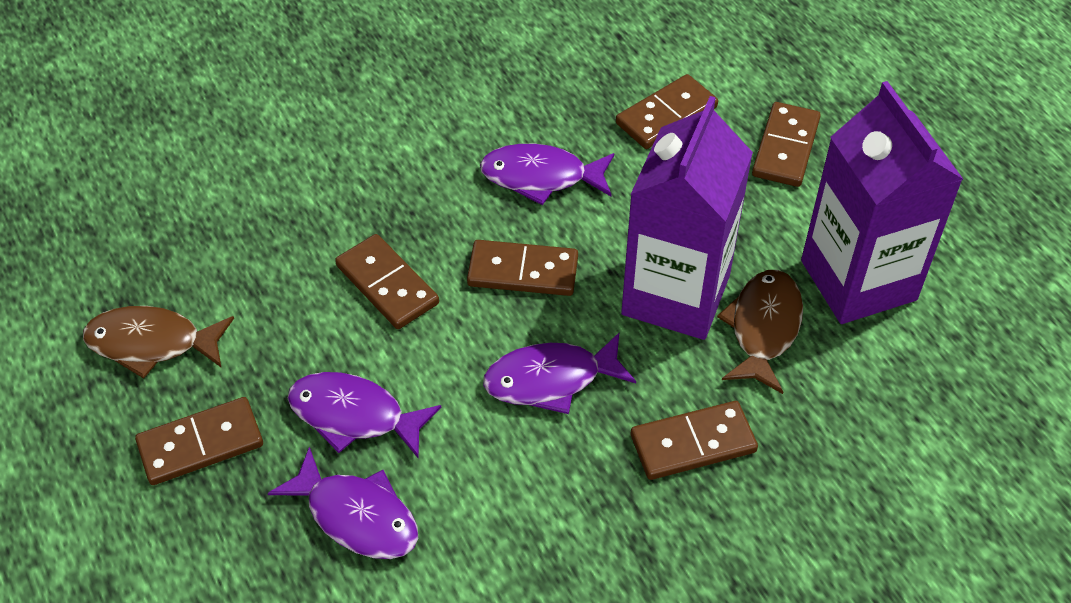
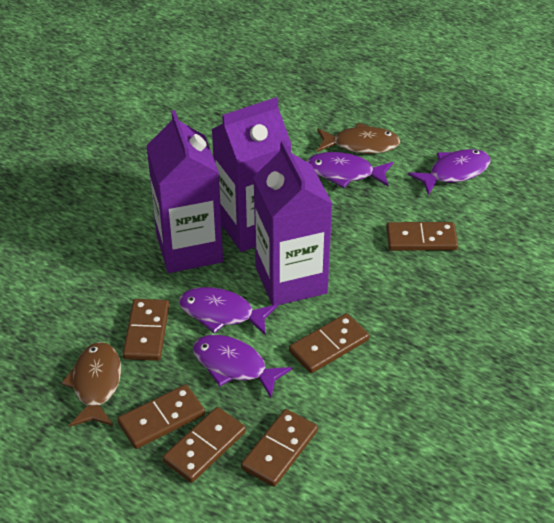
purple carton: 2 -> 3

